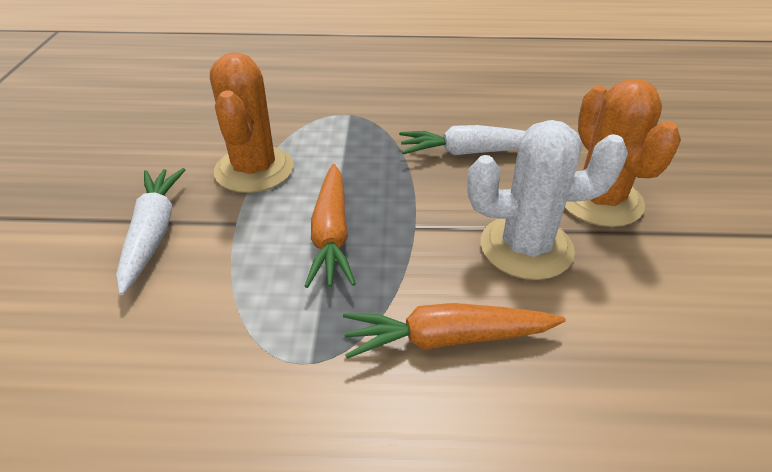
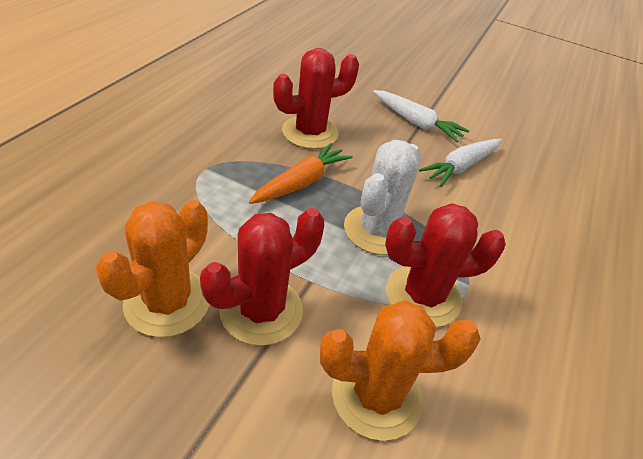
orange carrot: 2 -> 1
red cactus: 0 -> 3

